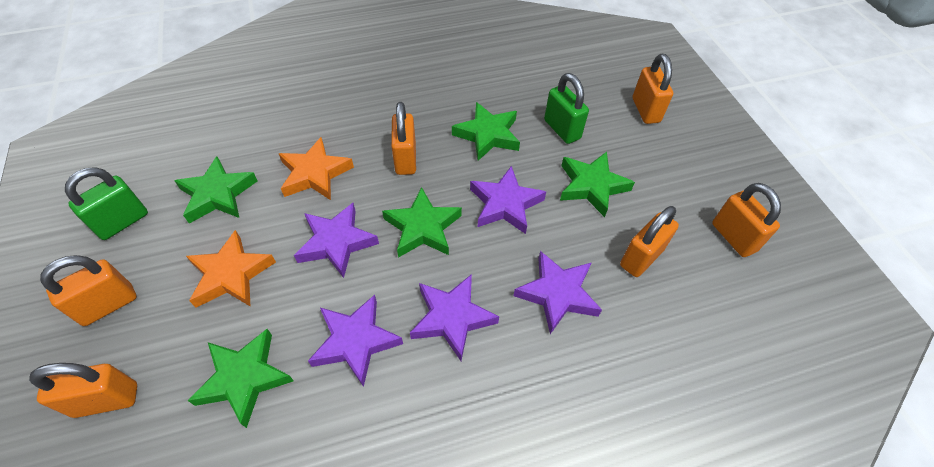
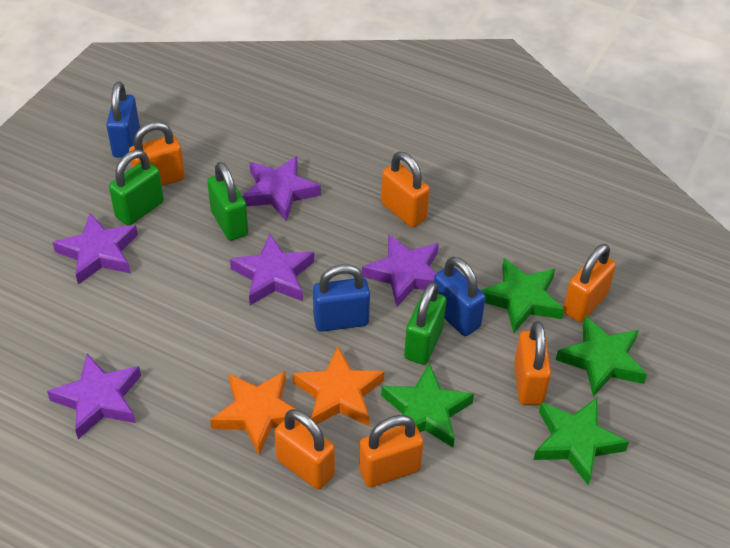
blue padlock: 0 -> 3
green padlock: 2 -> 3
green star: 5 -> 4

